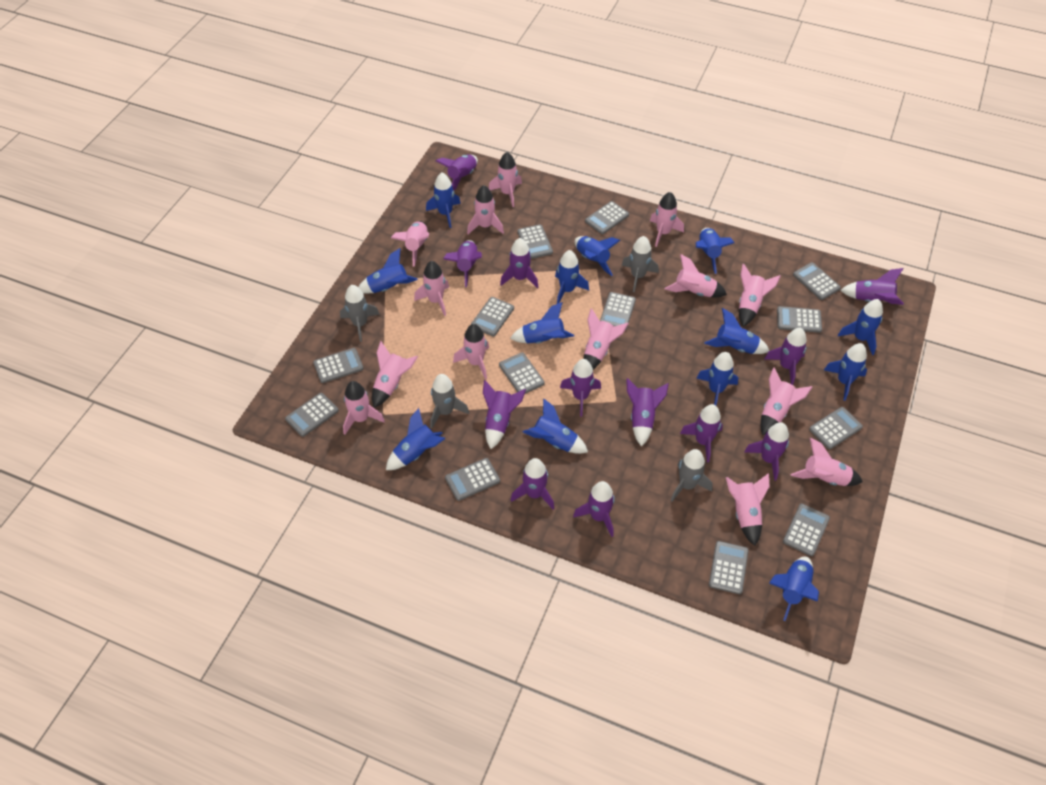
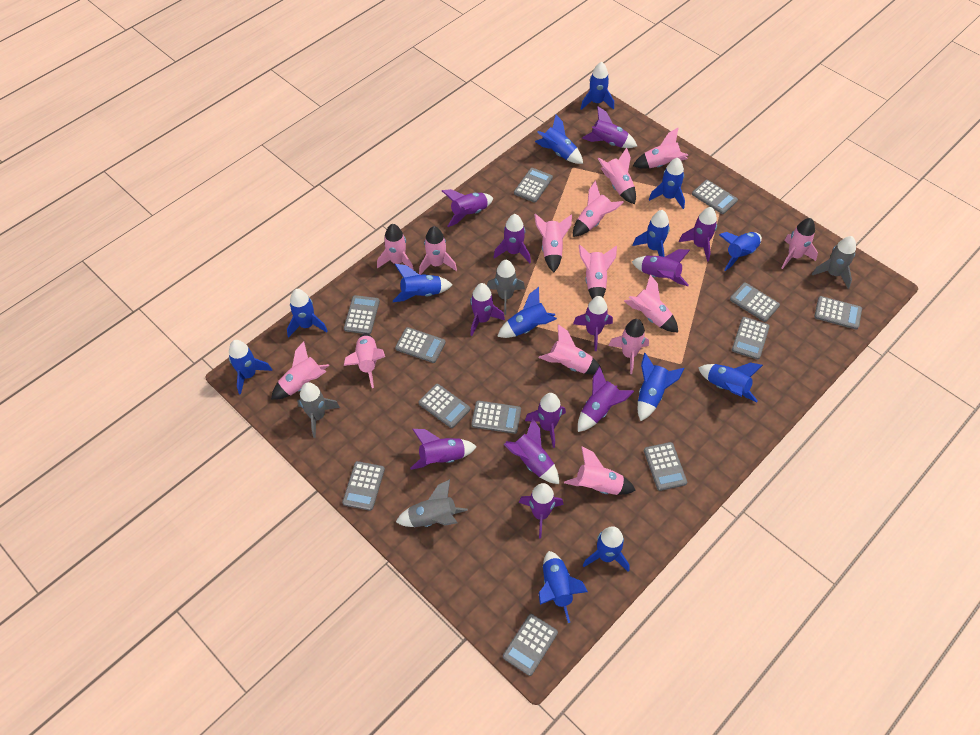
grey calculator: 13 -> 12

